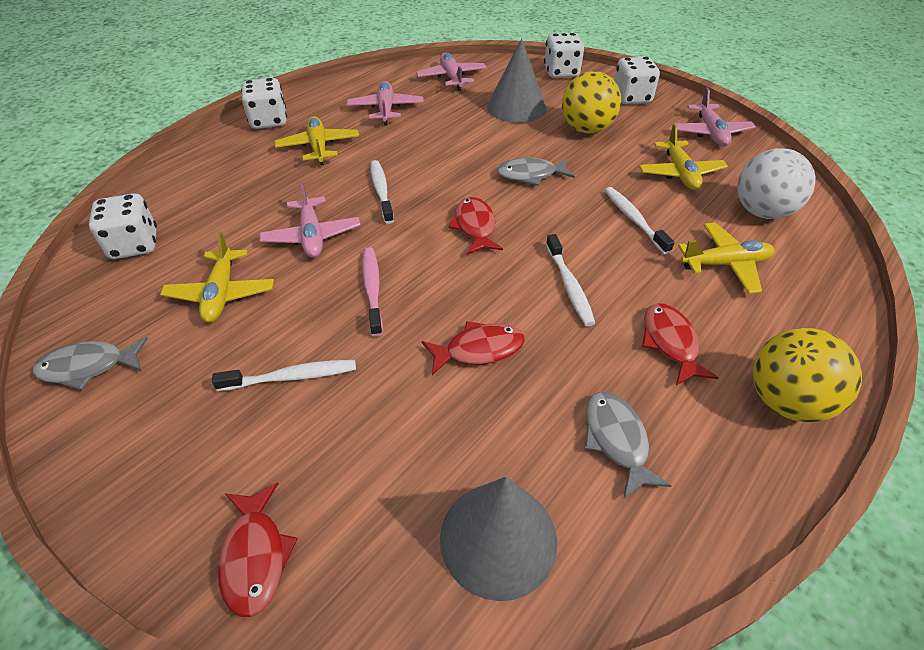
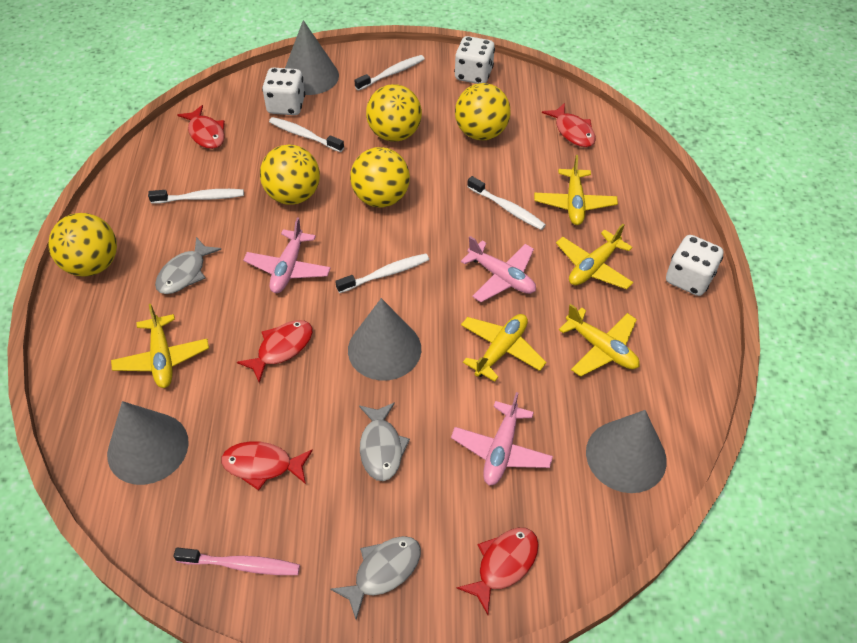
grey cone: 2 -> 4
pink plane: 4 -> 3
red fish: 4 -> 5
white ball: 1 -> 0
white dice: 4 -> 3
white toothbrush: 4 -> 5
yellow ball: 2 -> 5
yellow plane: 4 -> 5

